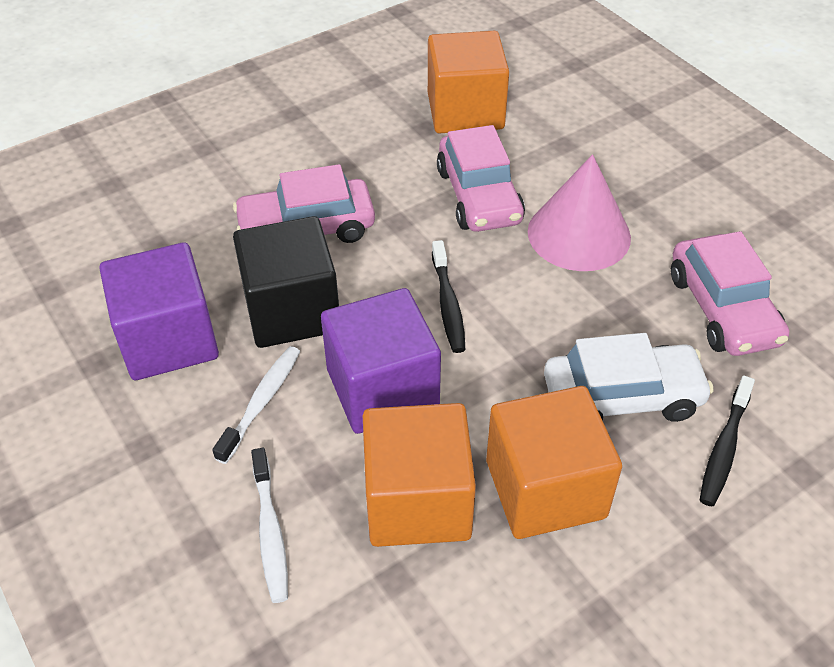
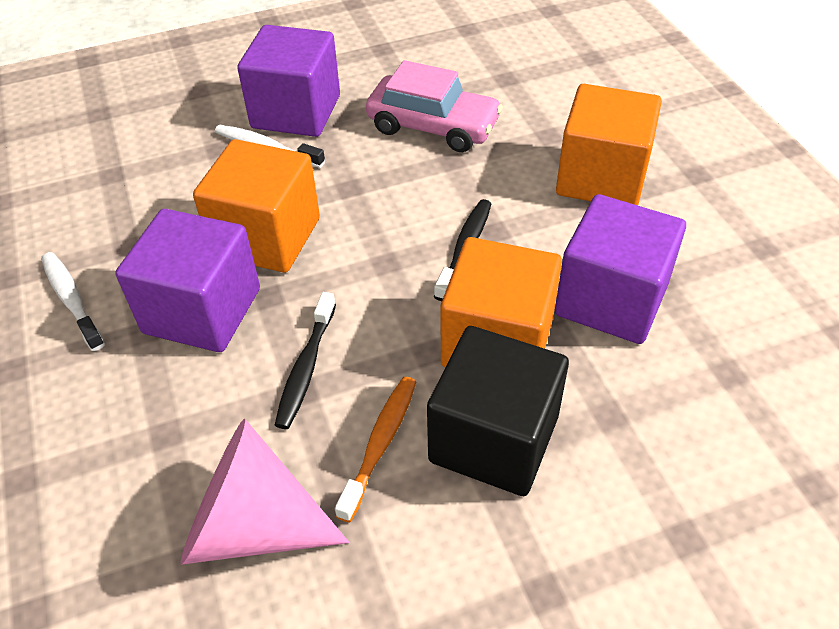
orange toothbrush: 0 -> 1
pink car: 3 -> 1
purple cube: 2 -> 3
white car: 1 -> 0

